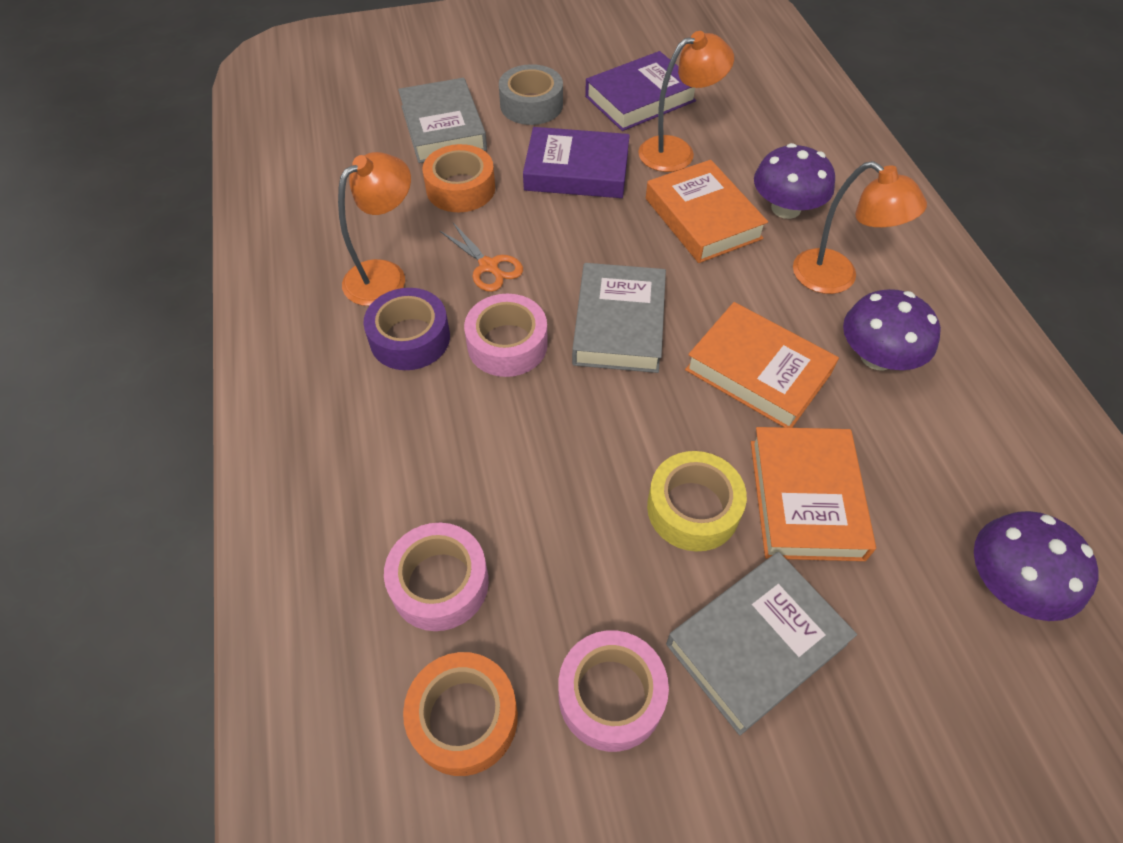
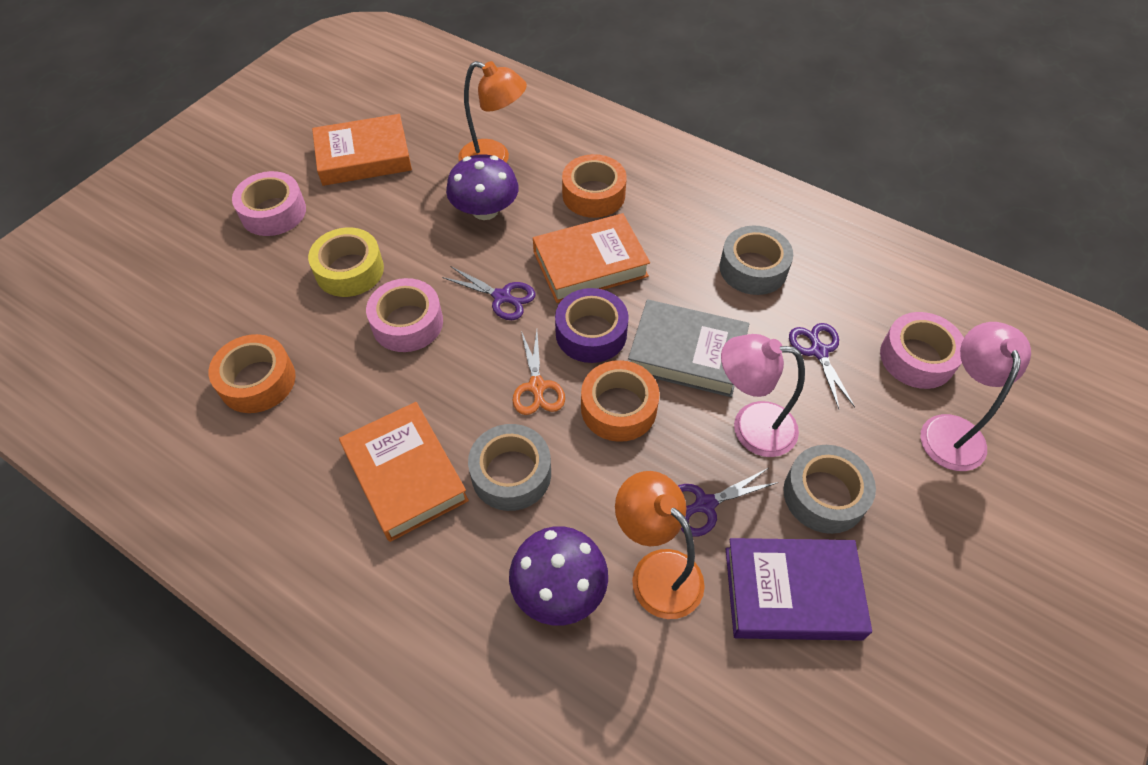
grey book: 3 -> 1
grey tape: 1 -> 3
orange lamp: 3 -> 2
orange tape: 2 -> 3
pink lamp: 0 -> 2
purple book: 2 -> 1
purple mushroom: 3 -> 2
purple scissors: 0 -> 3

